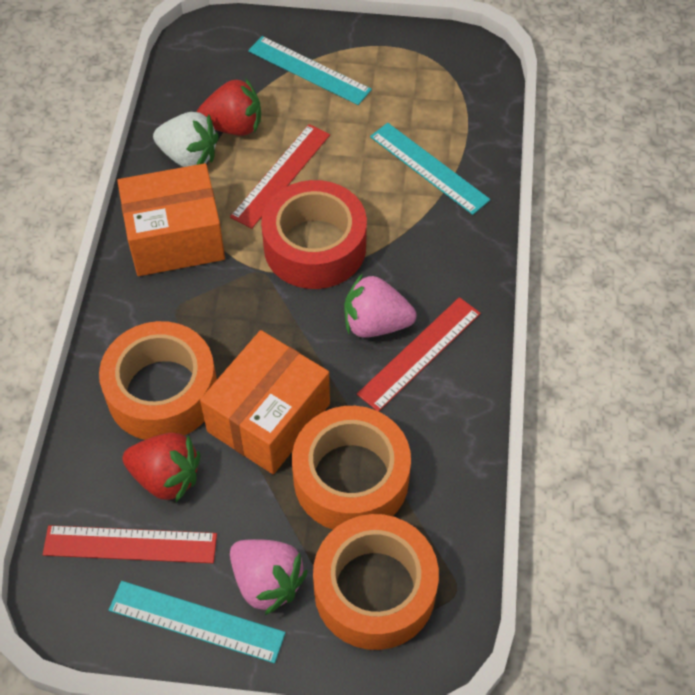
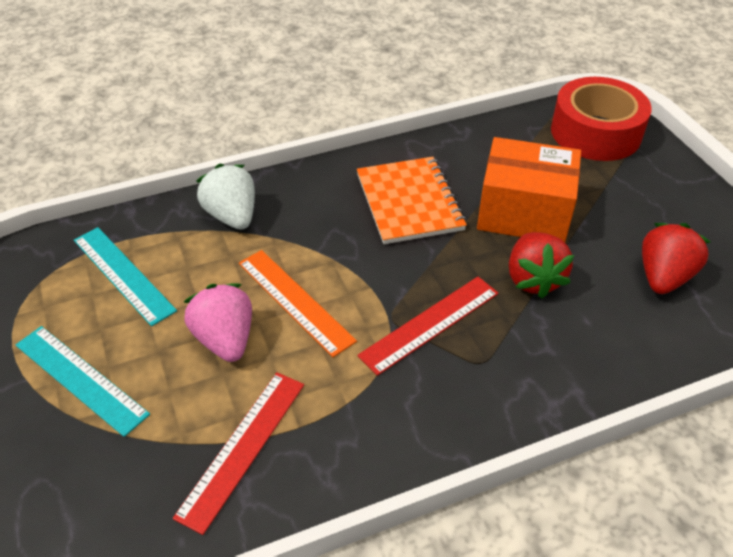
orange box: 2 -> 1
orange notebook: 0 -> 1
orange ruler: 0 -> 1
orange tape: 3 -> 0
pink strawberry: 2 -> 1
red ruler: 3 -> 2
turquoise ruler: 3 -> 2

